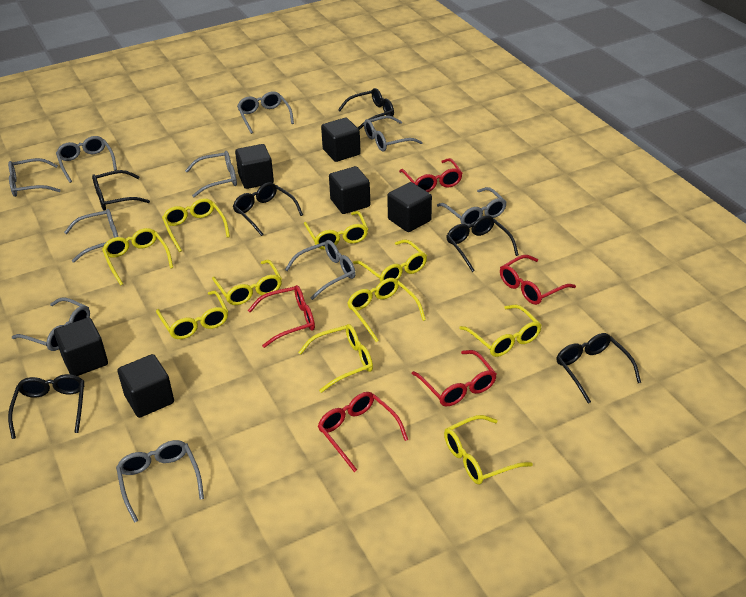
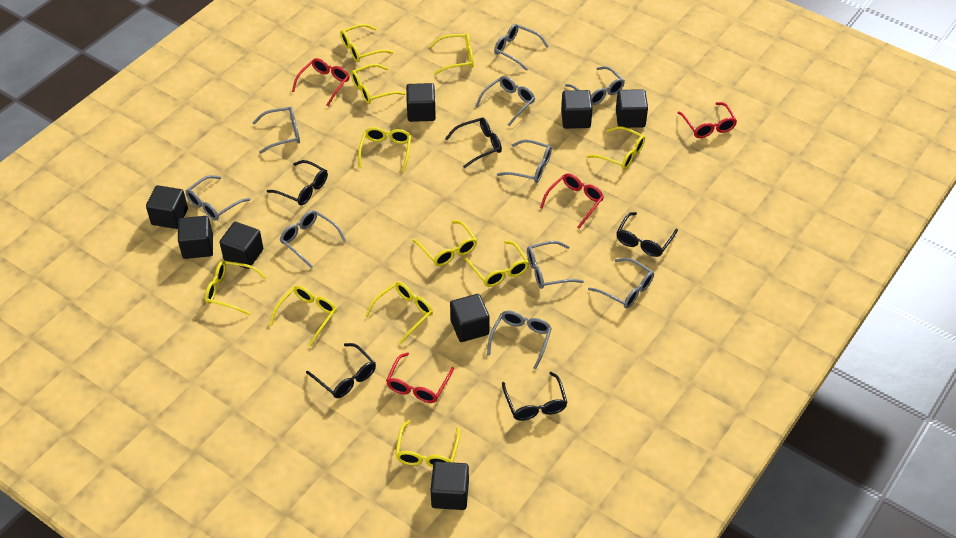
black cube: 6 -> 8
black glasses: 6 -> 5
red glasses: 5 -> 4
yellow glasses: 10 -> 11

